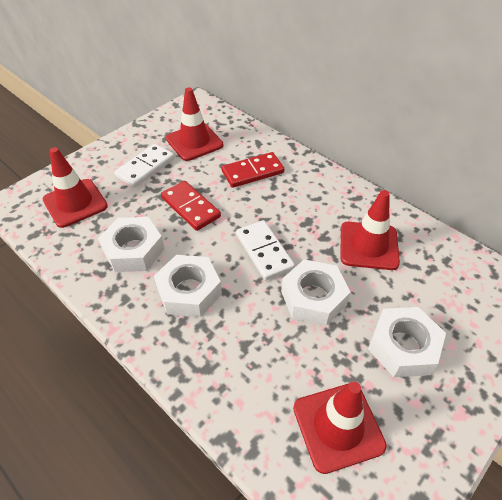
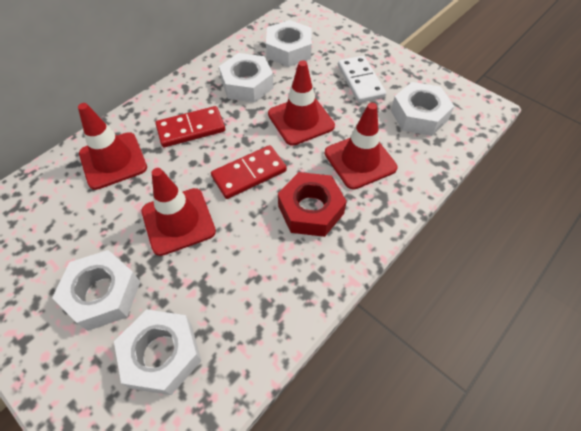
red nut: 0 -> 1
white domino: 2 -> 1
white nut: 4 -> 5

